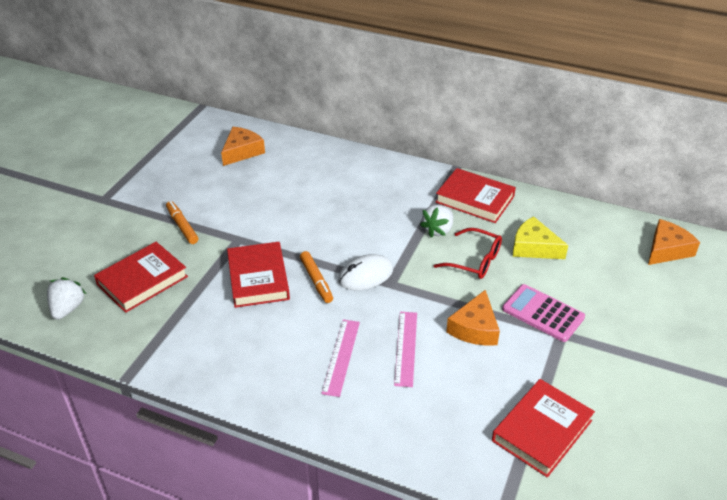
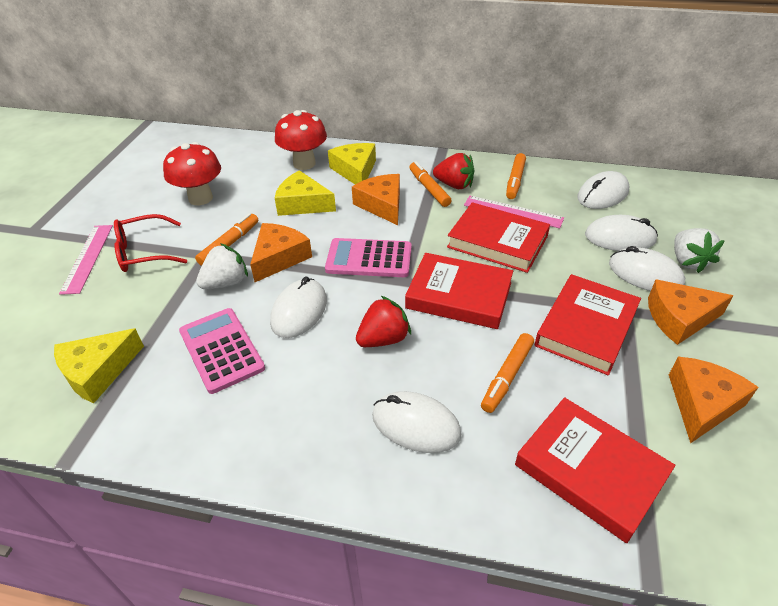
orange cheese: 3 -> 4
orange marker: 2 -> 4
pink calculator: 1 -> 2
red mushroom: 0 -> 2
red strawberry: 0 -> 2
white mouse: 1 -> 5
yellow cheese: 1 -> 3

